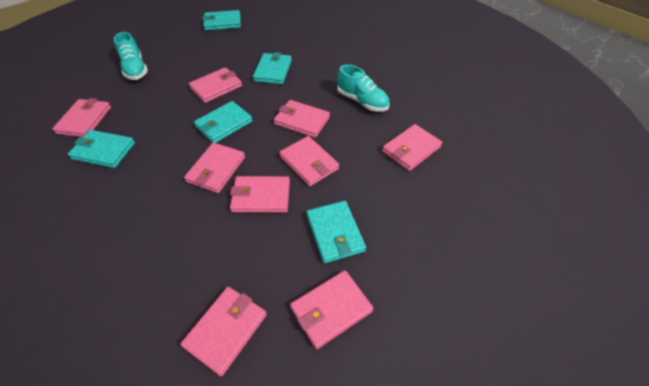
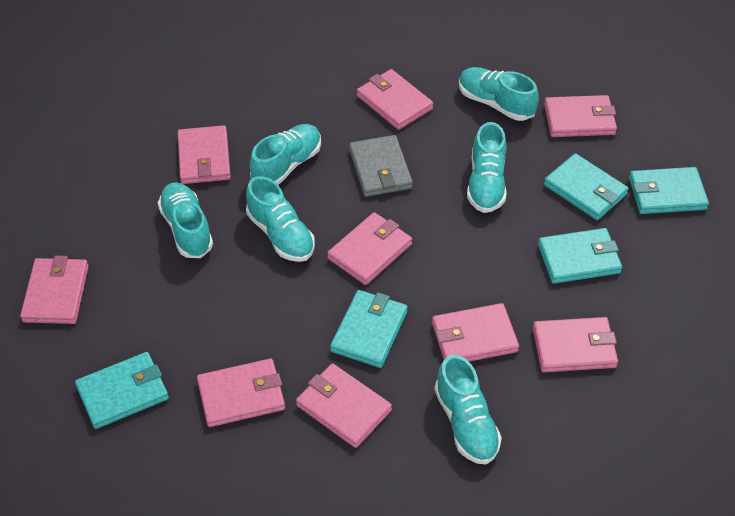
grey wallet: 0 -> 1
turquoise shoe: 2 -> 6

